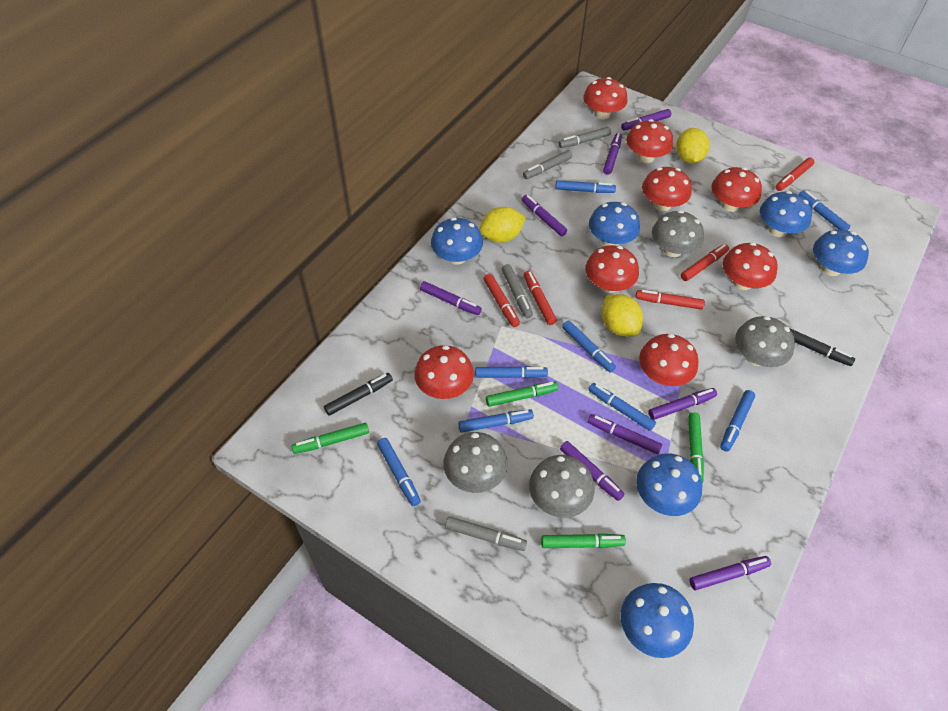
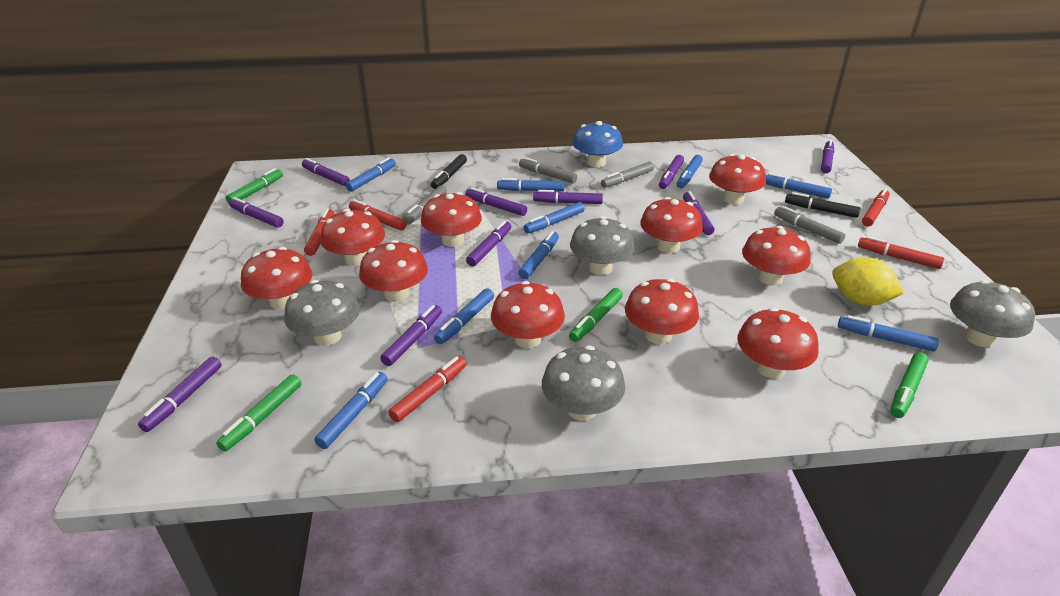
blue marker: 8 -> 9
blue mushroom: 6 -> 1
purple marker: 8 -> 10
red mushroom: 8 -> 10
yellow lemon: 3 -> 1

